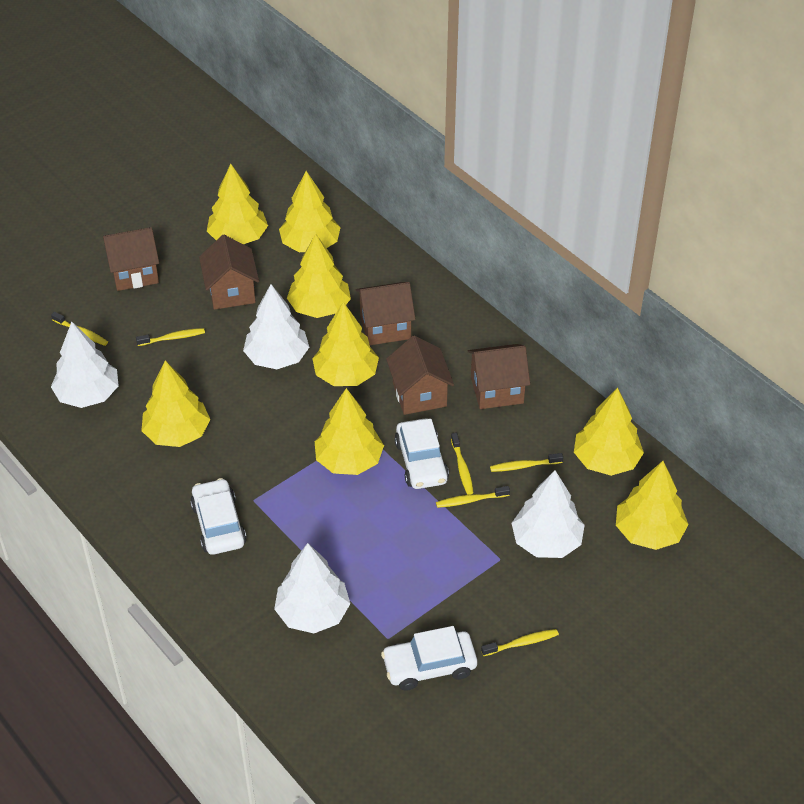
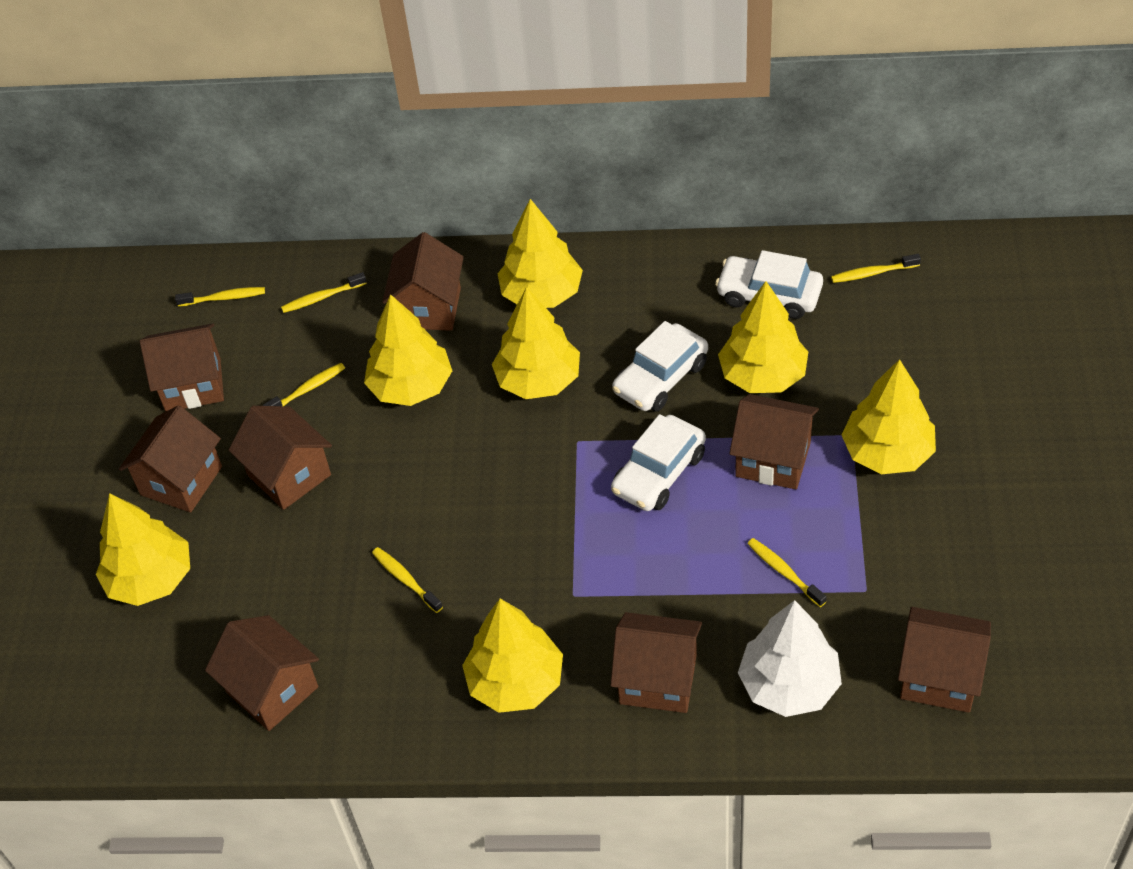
brown house: 5 -> 8
white tree: 4 -> 1
yellow tree: 8 -> 7

